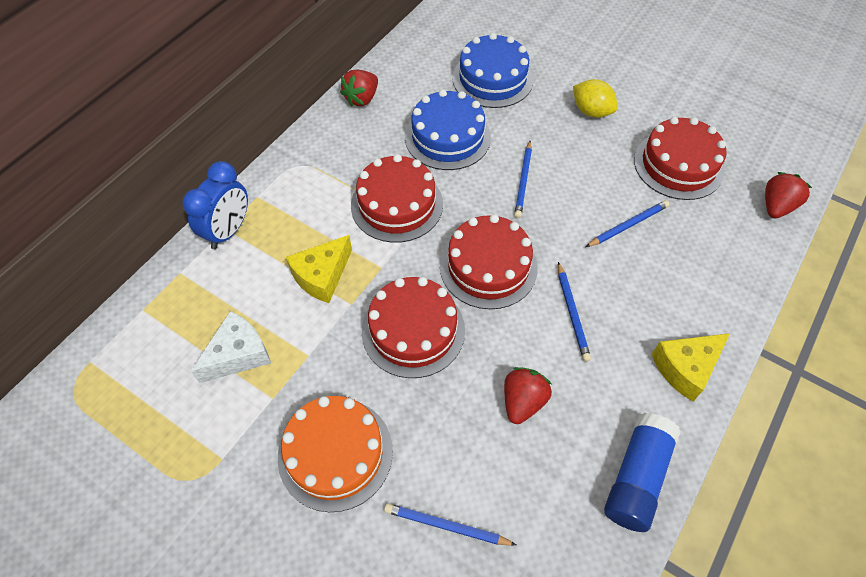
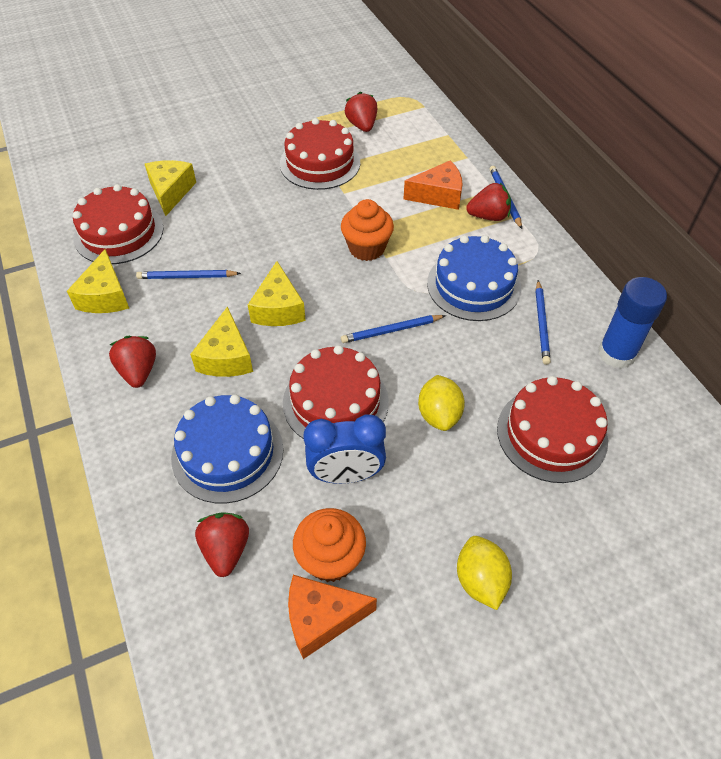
orange cake: 1 -> 0
orange cheese: 0 -> 2
orange cupcake: 0 -> 2
red strawberry: 3 -> 4
white cheese: 1 -> 0
yellow cheese: 2 -> 4
yellow lemon: 1 -> 2

